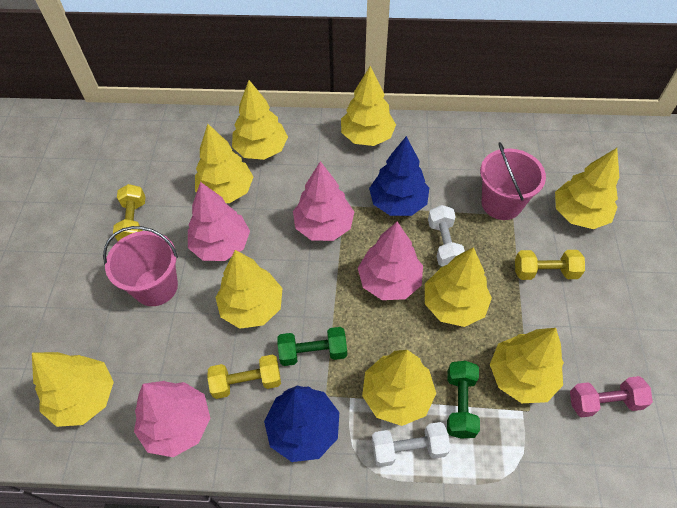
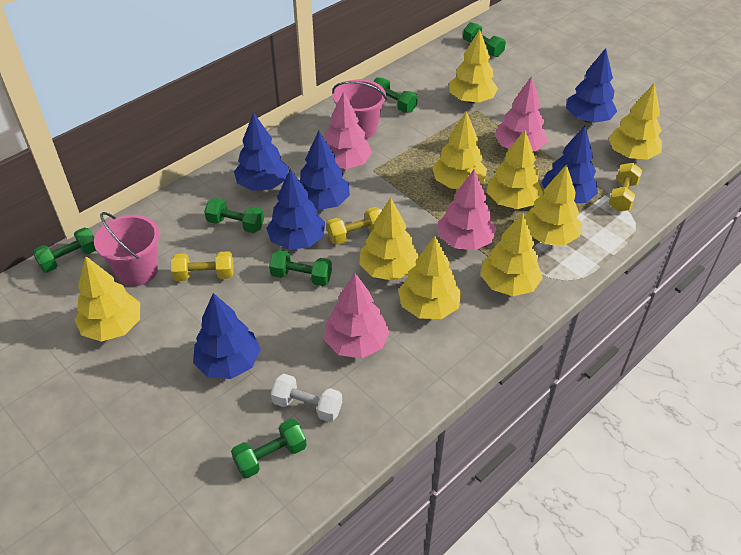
blue tree: 2 -> 6
green dumbbell: 2 -> 6
pink dumbbell: 1 -> 0
white dumbbell: 2 -> 1

